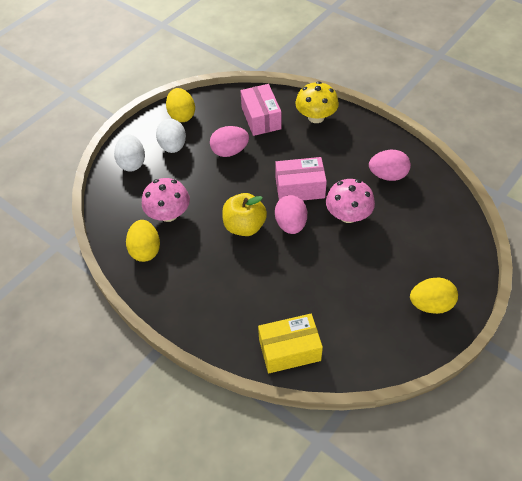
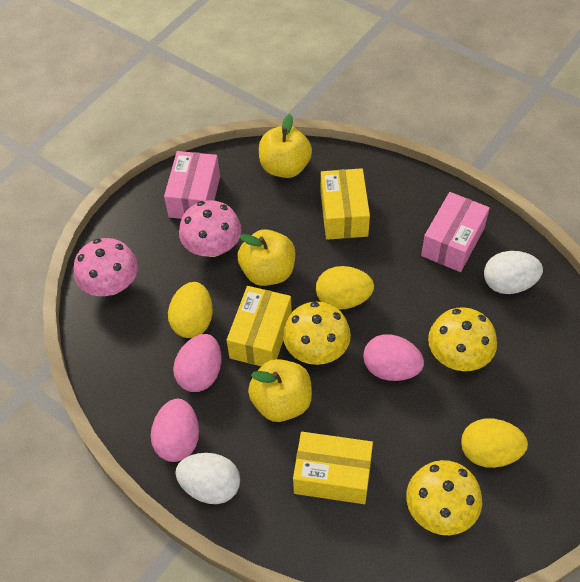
yellow apple: 1 -> 3
yellow box: 1 -> 3
yellow mushroom: 1 -> 3

